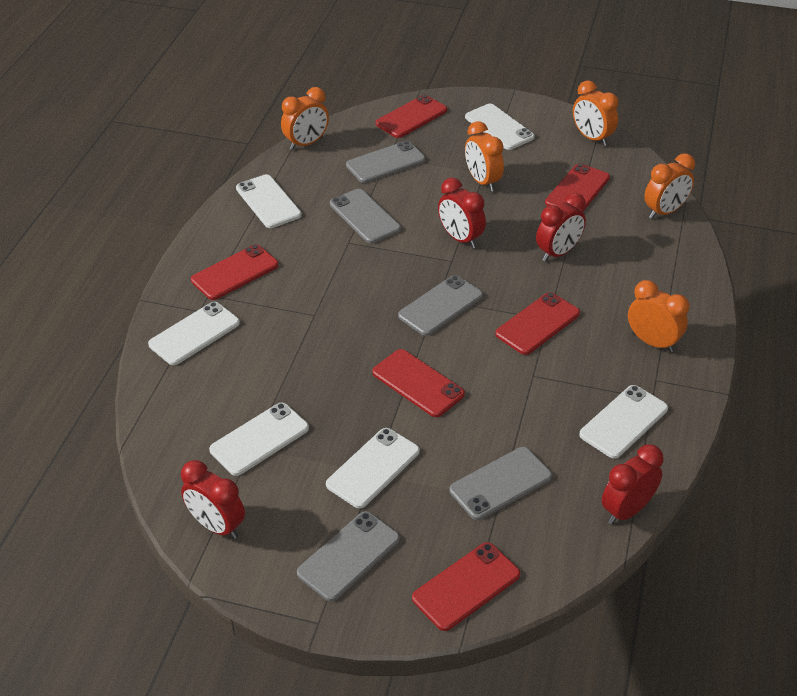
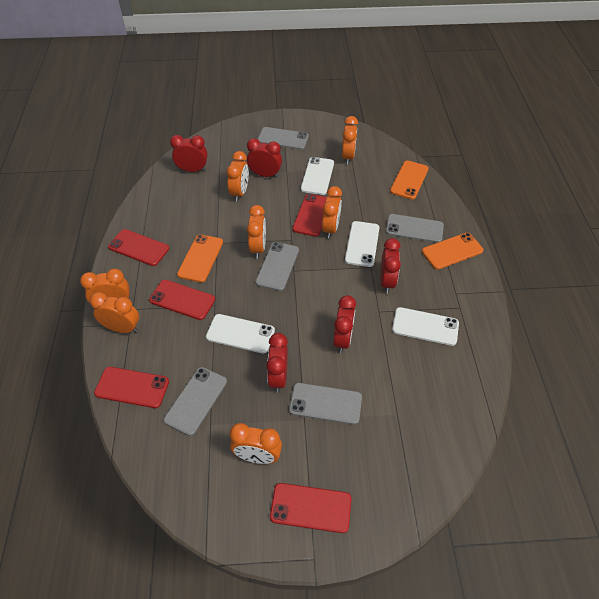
orange clock: 5 -> 7
orange phone: 0 -> 3
red clock: 4 -> 5
red phone: 6 -> 5
white phone: 6 -> 4

